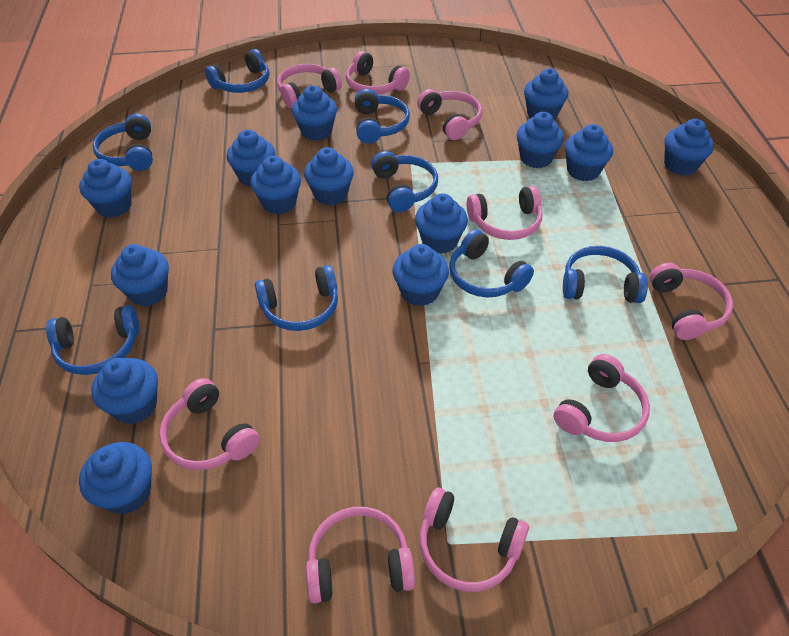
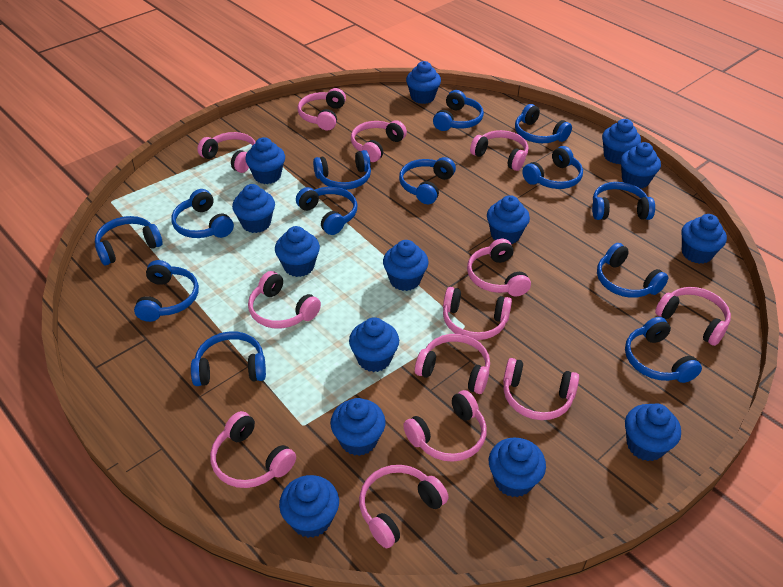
blue headphones: 8 -> 13
pink headphones: 9 -> 13

